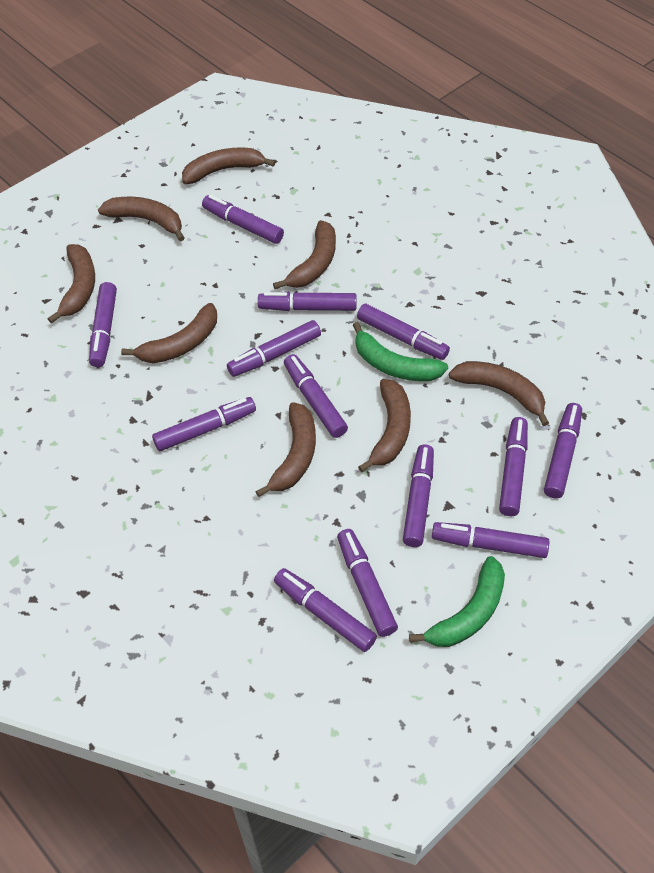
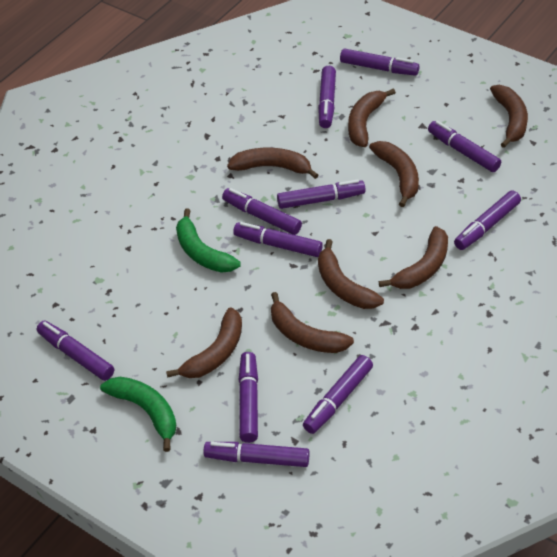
purple marker: 13 -> 11

